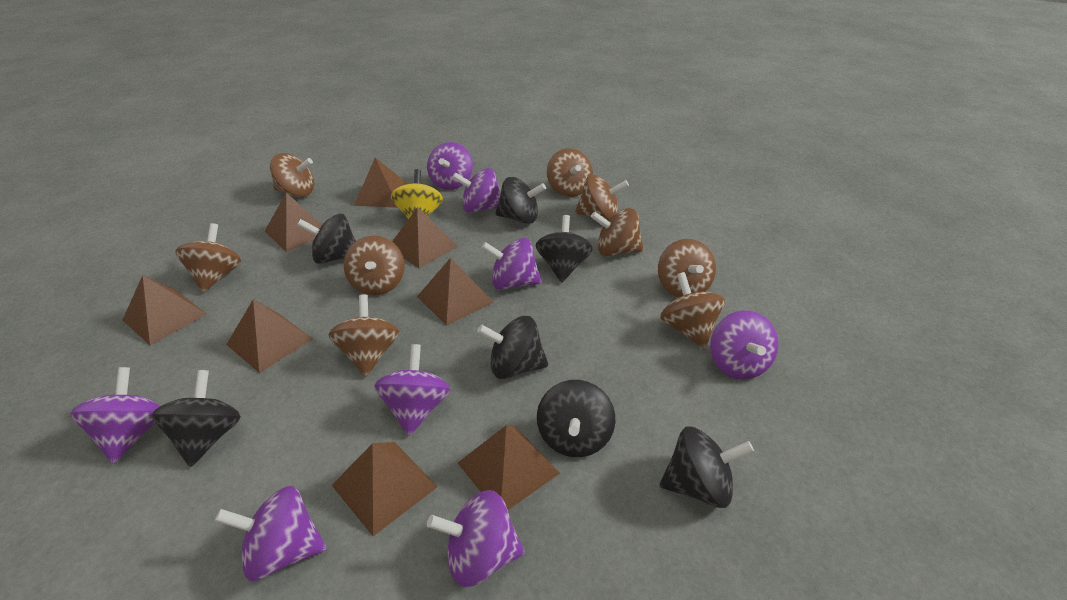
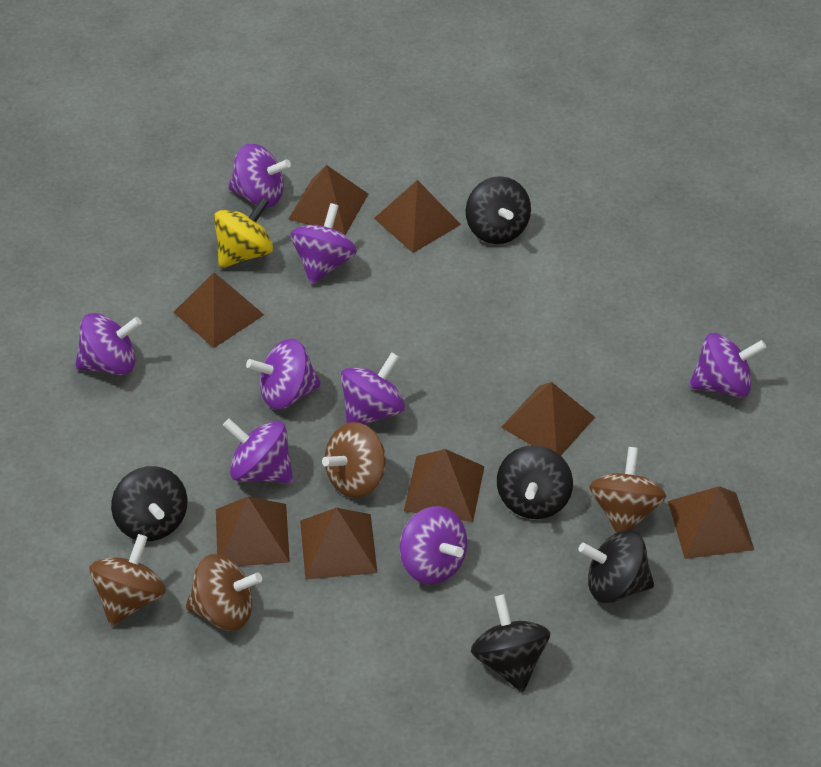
black spinning top: 7 -> 5
brown spinning top: 9 -> 4

